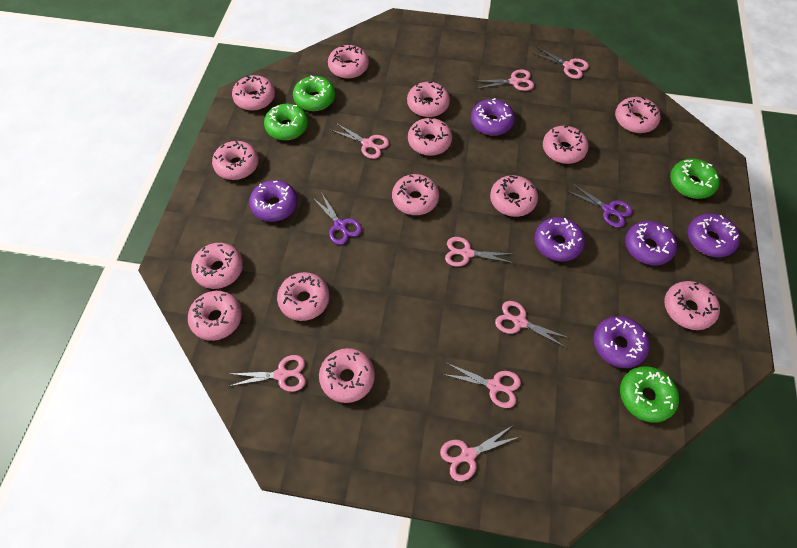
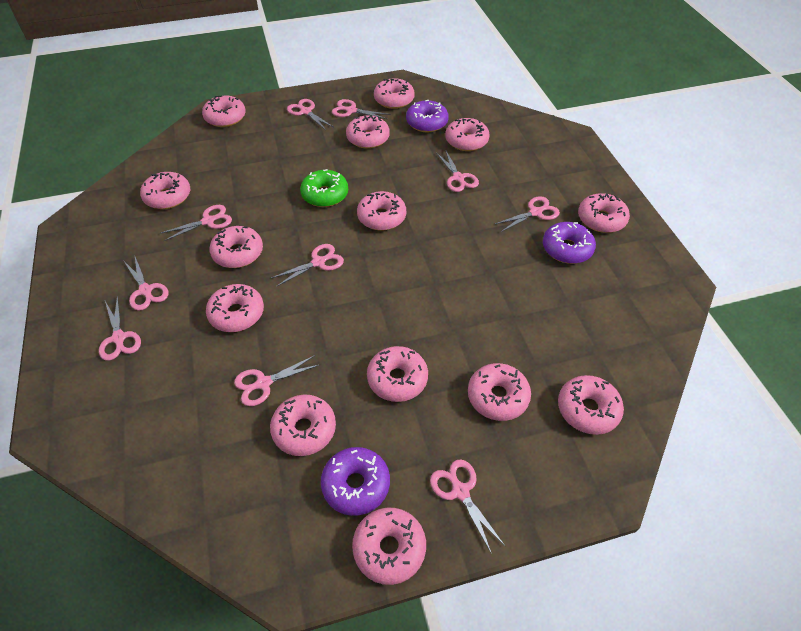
green donut: 4 -> 1
pink scissors: 8 -> 10
purple donut: 6 -> 3
purple scissors: 2 -> 0

